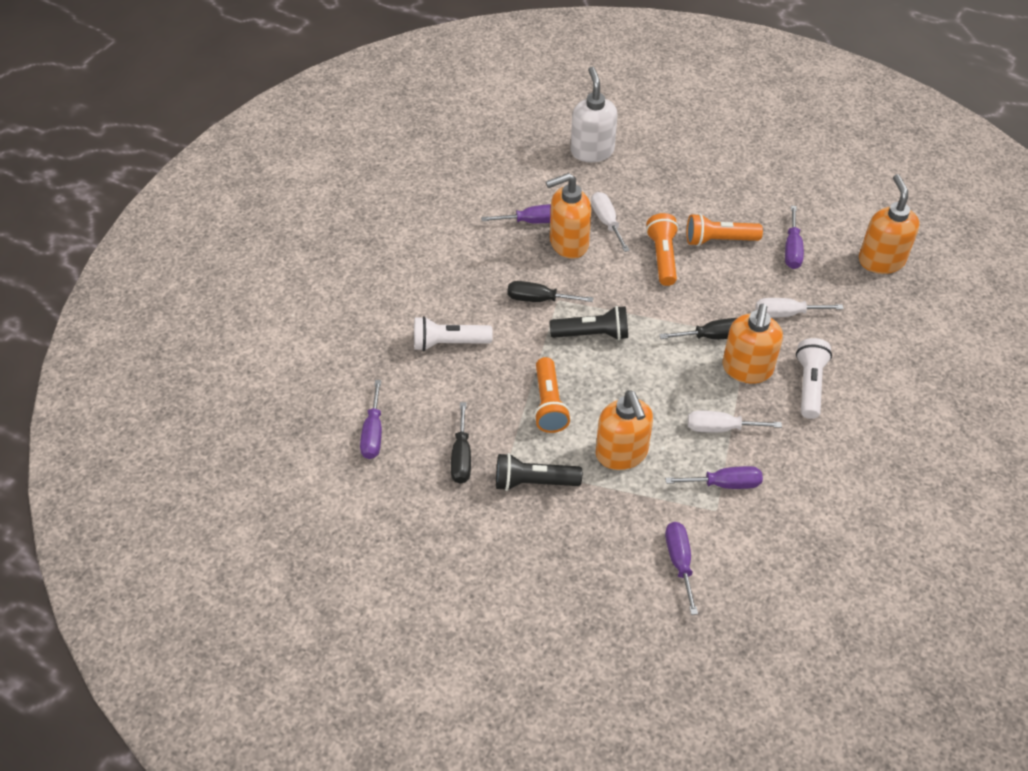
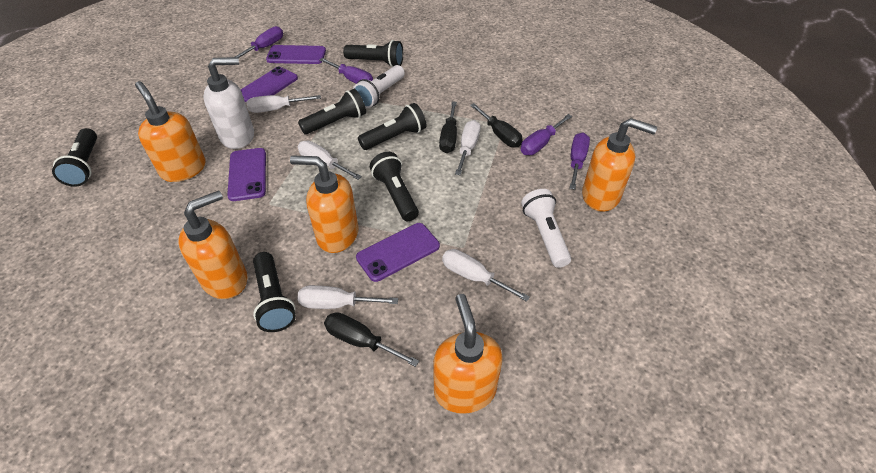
black flashlight: 2 -> 6
orange flashlight: 3 -> 0
orange soap dispenser: 4 -> 5
purple phone: 0 -> 4
purple screwdriver: 5 -> 4
white screwdriver: 3 -> 5

